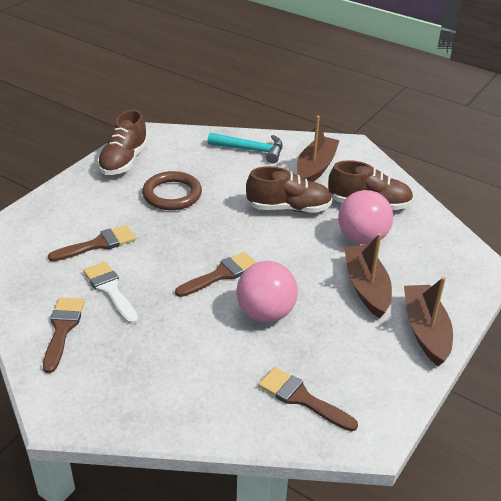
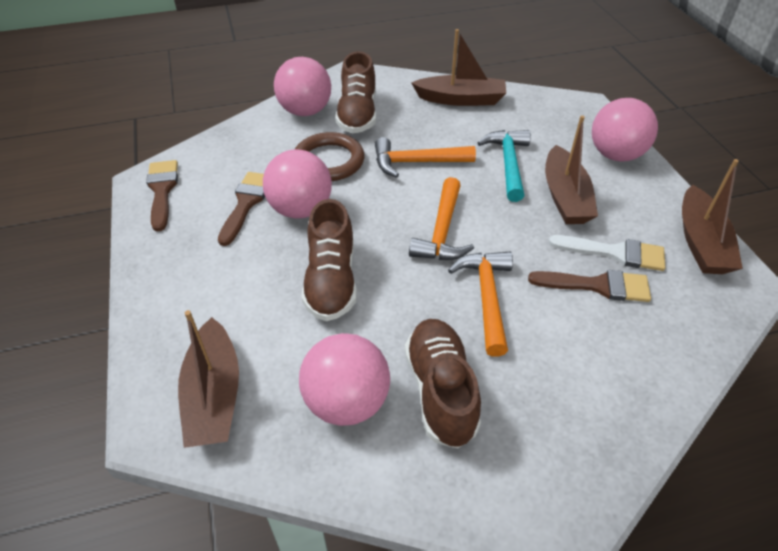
brown boat: 3 -> 4
brown brush: 4 -> 3
orange hammer: 0 -> 3
pink ball: 2 -> 4

